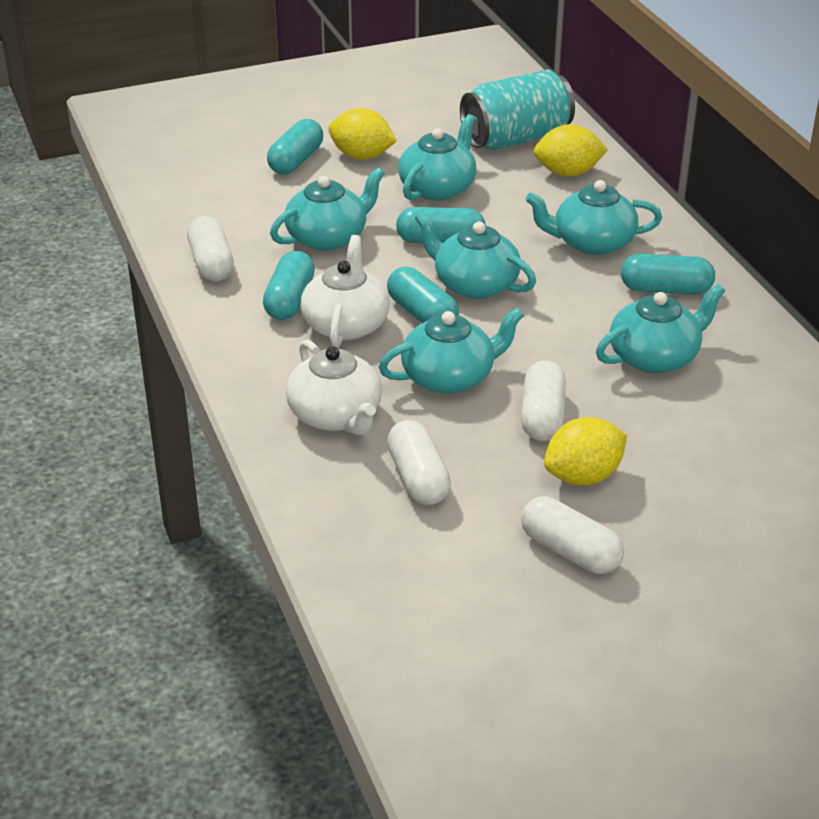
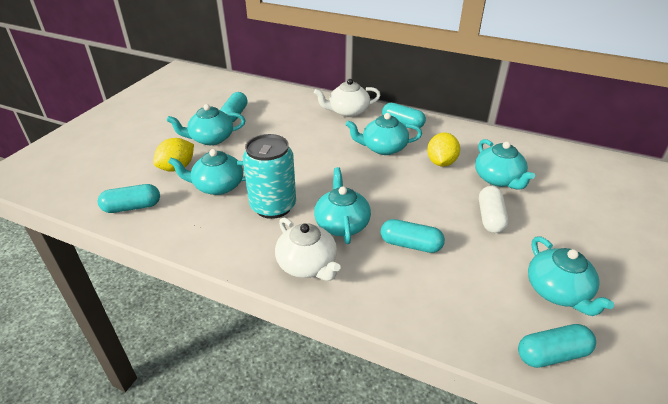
white capsule: 4 -> 1
yellow lemon: 3 -> 2

